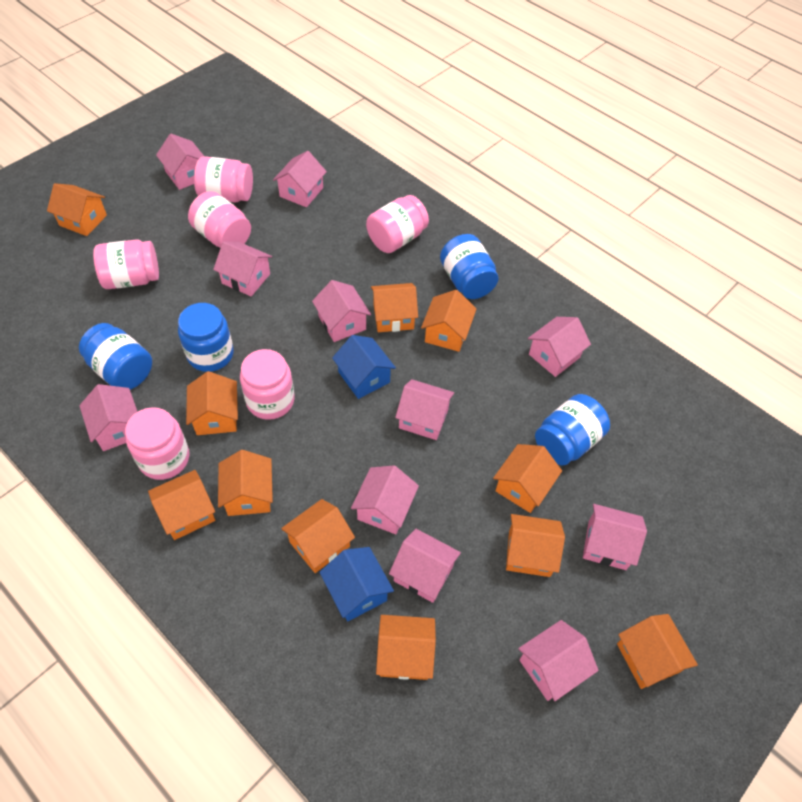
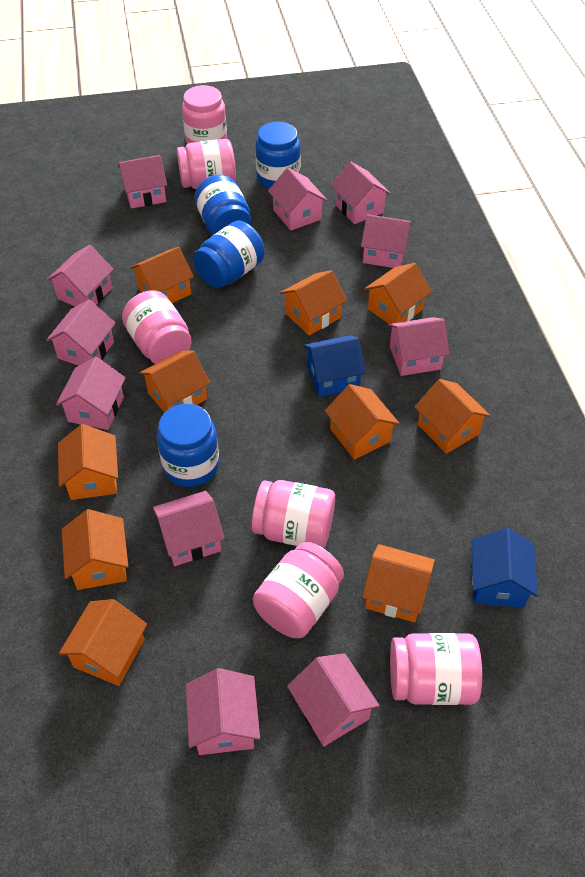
orange house: 11 -> 10

